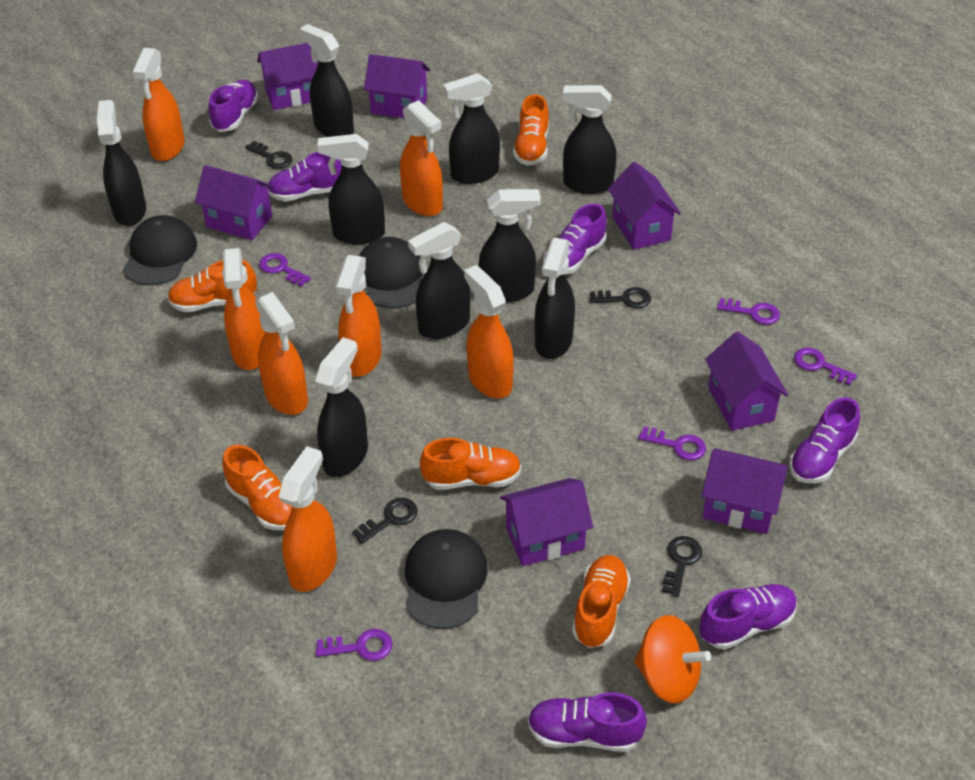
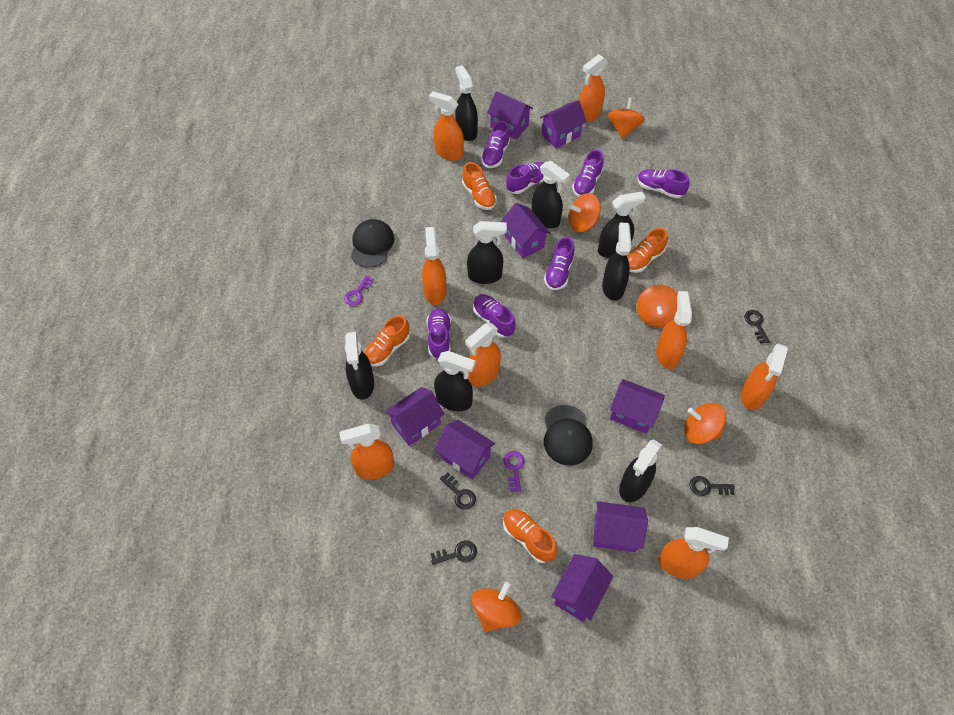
black cap: 3 -> 2
black spray bottle: 9 -> 8
orange shoe: 5 -> 4
orange spinning top: 1 -> 5
orange spray bottle: 7 -> 8
purple house: 7 -> 8
purple key: 5 -> 2
purple shoe: 6 -> 7

